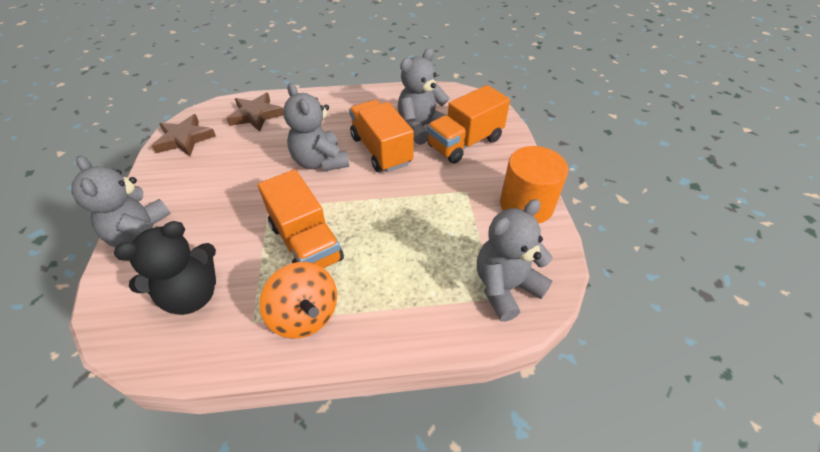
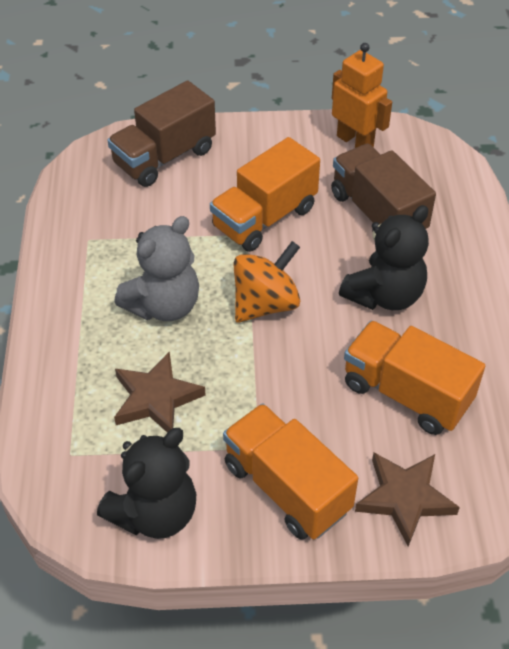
black teddy bear: 1 -> 2
brown truck: 0 -> 2
grey teddy bear: 4 -> 1
orange cylinder: 1 -> 0
orange robot: 0 -> 1

